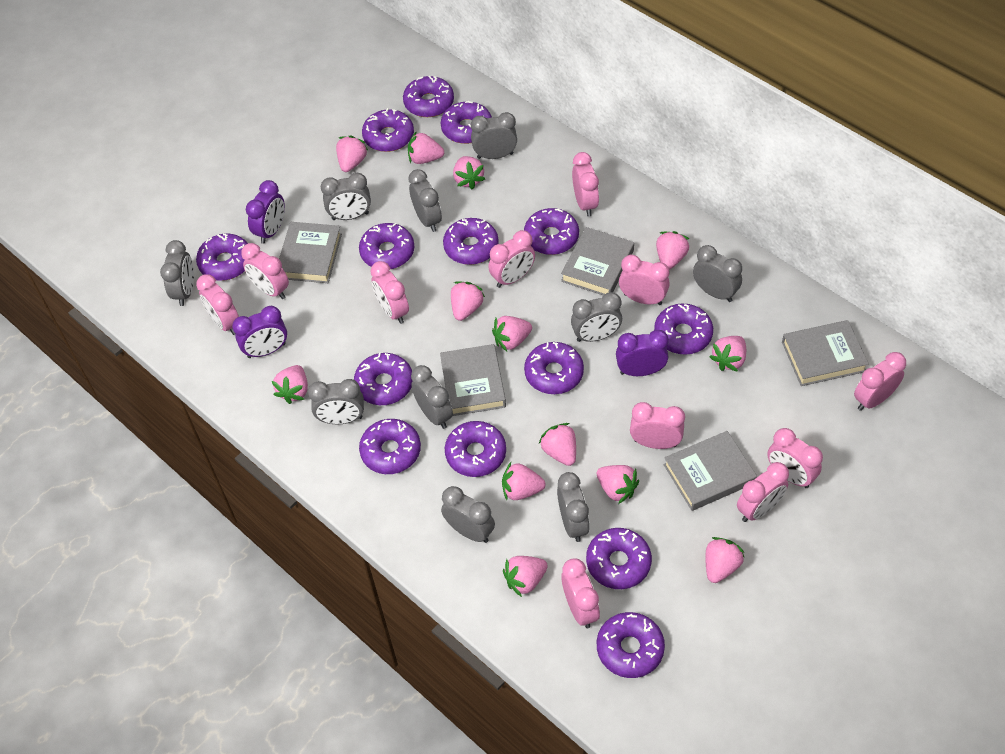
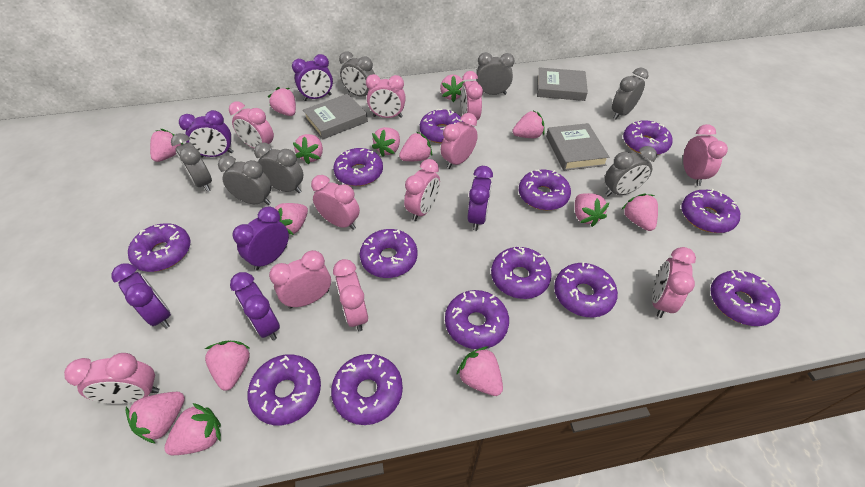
grey book: 5 -> 3
grey clock: 10 -> 7
pink strawberry: 13 -> 14
purple clock: 3 -> 6
purple donut: 14 -> 13

